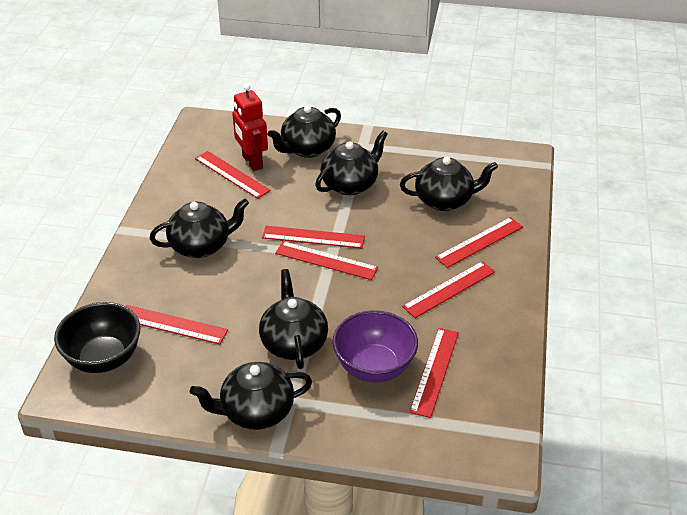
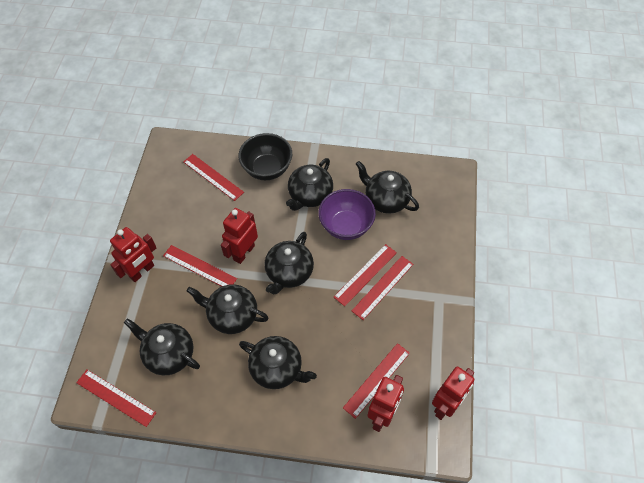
red robot: 1 -> 4
red ruler: 7 -> 6

